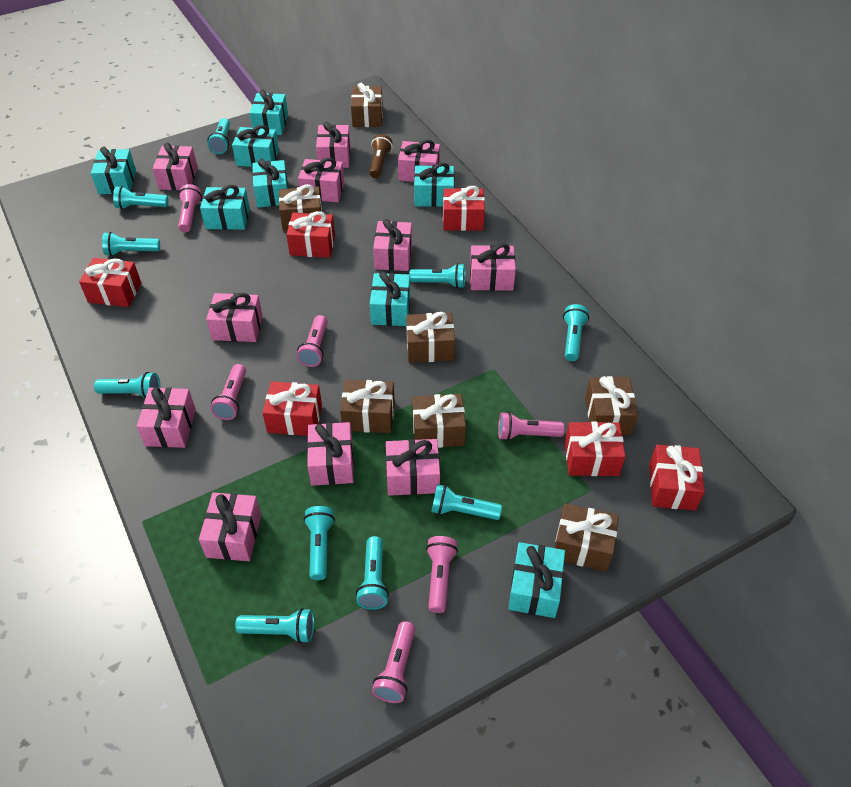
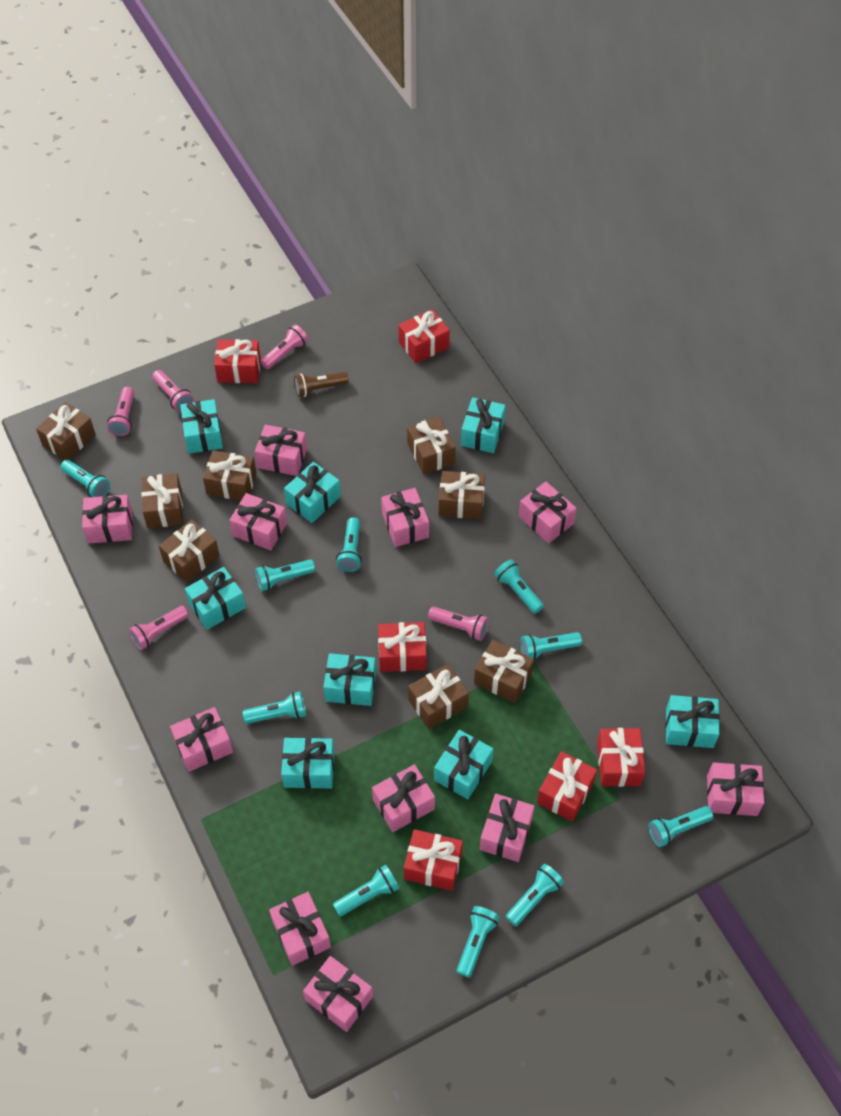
brown gift: 7 -> 8
pink flashlight: 6 -> 5

